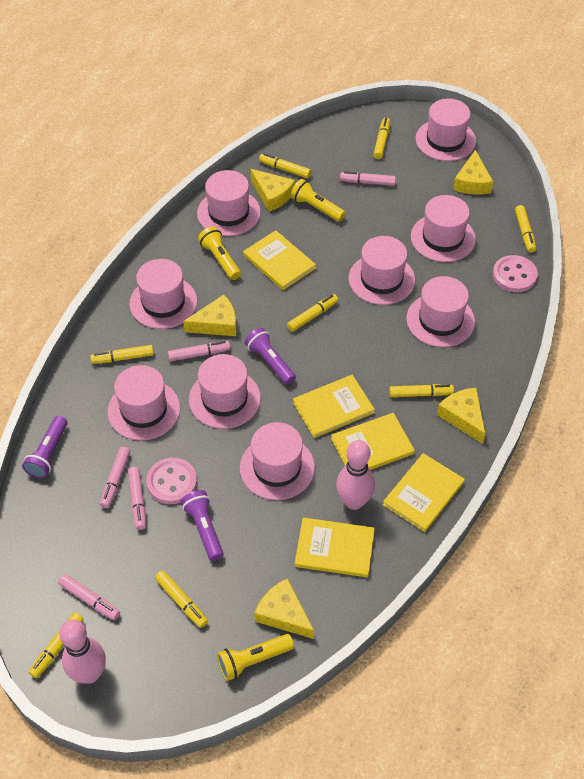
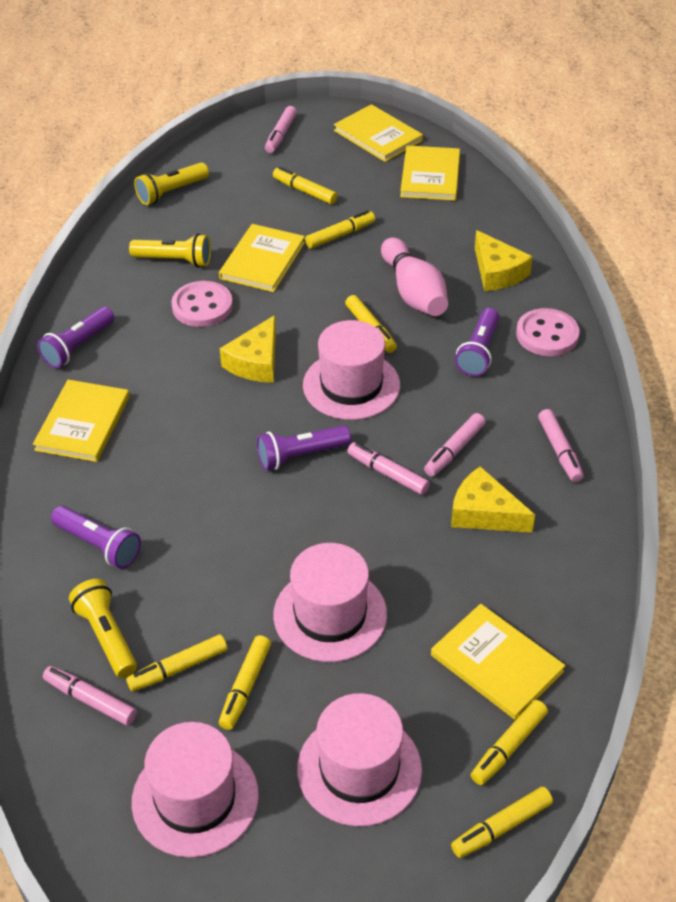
pink bowling pin: 2 -> 1
pink hat: 9 -> 4
purple flashlight: 3 -> 4
yellow cheese: 5 -> 3
yellow marker: 8 -> 7

